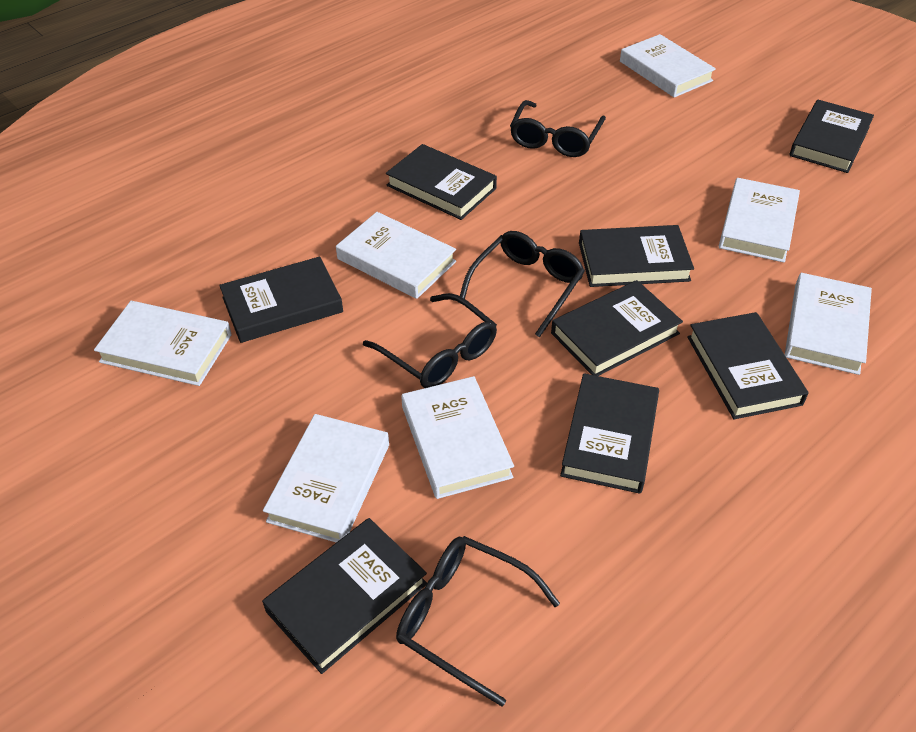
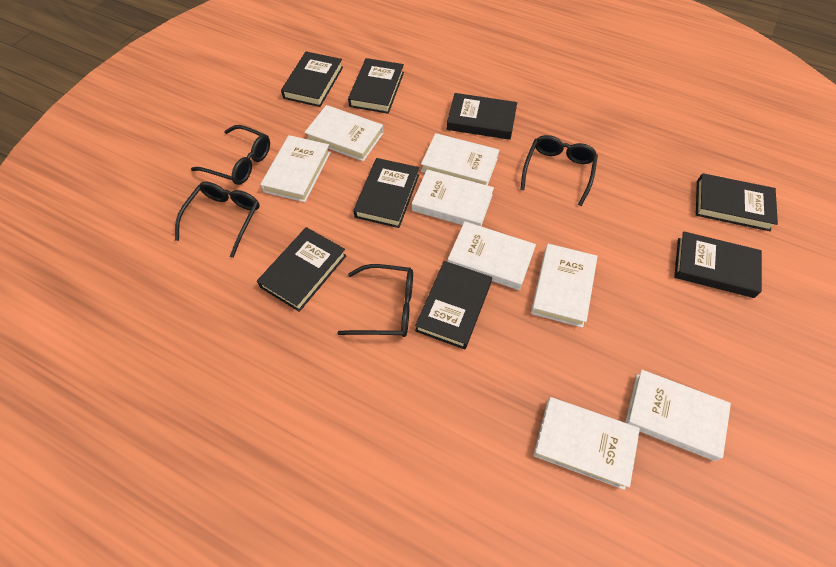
white book: 7 -> 8

